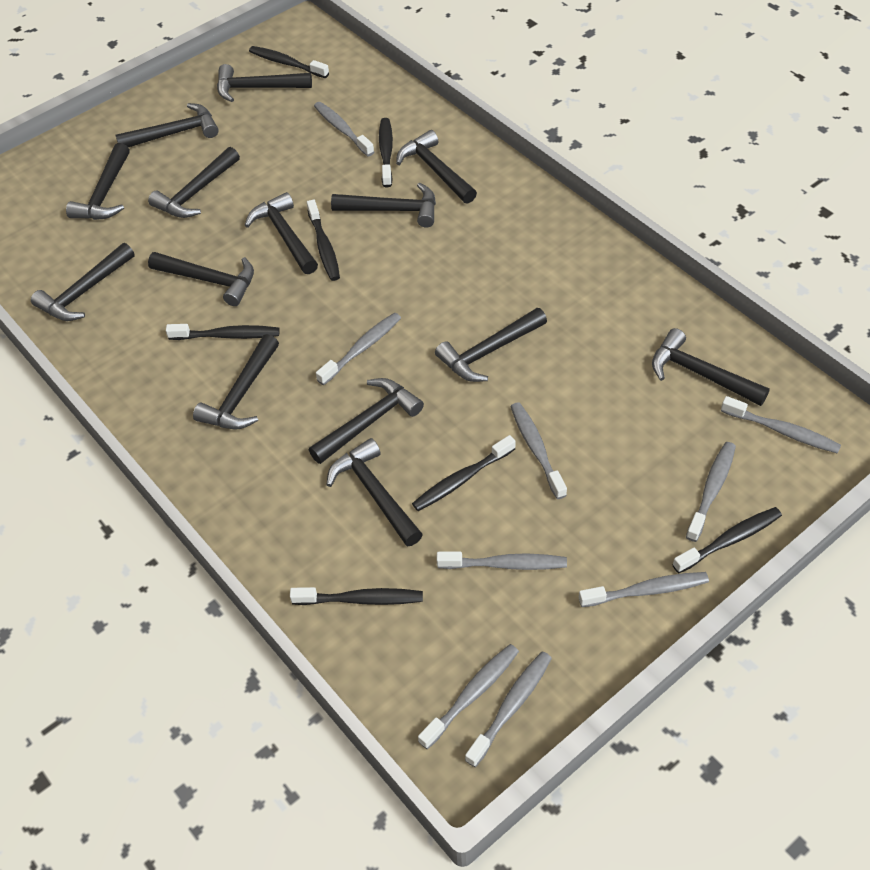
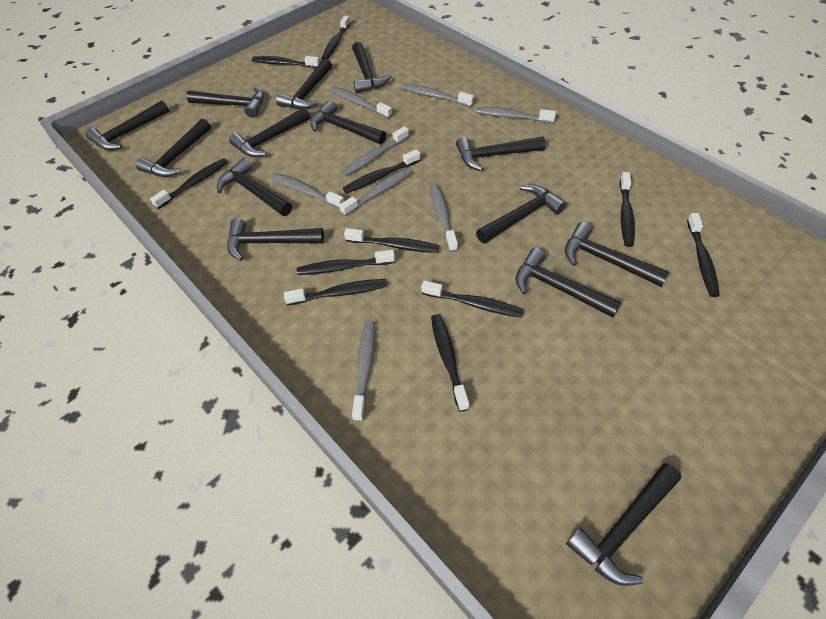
black toothbrush: 7 -> 11
grey toothbrush: 9 -> 8

